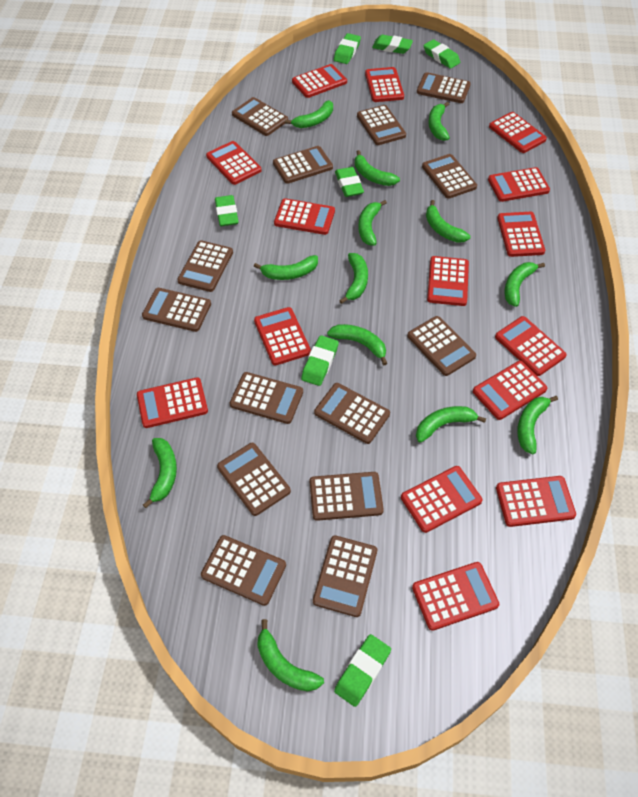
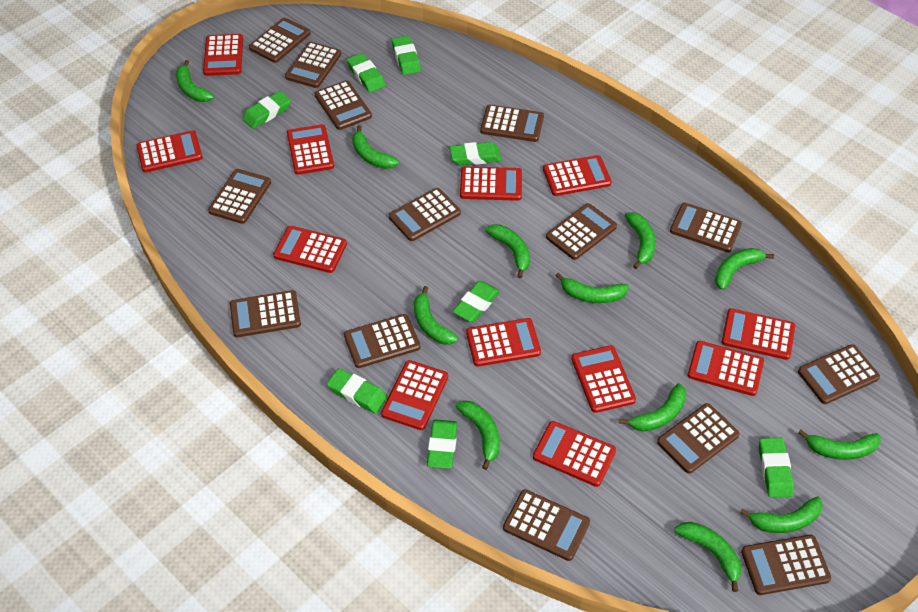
green banana: 13 -> 12
green eraser: 7 -> 8
red calculator: 15 -> 12

